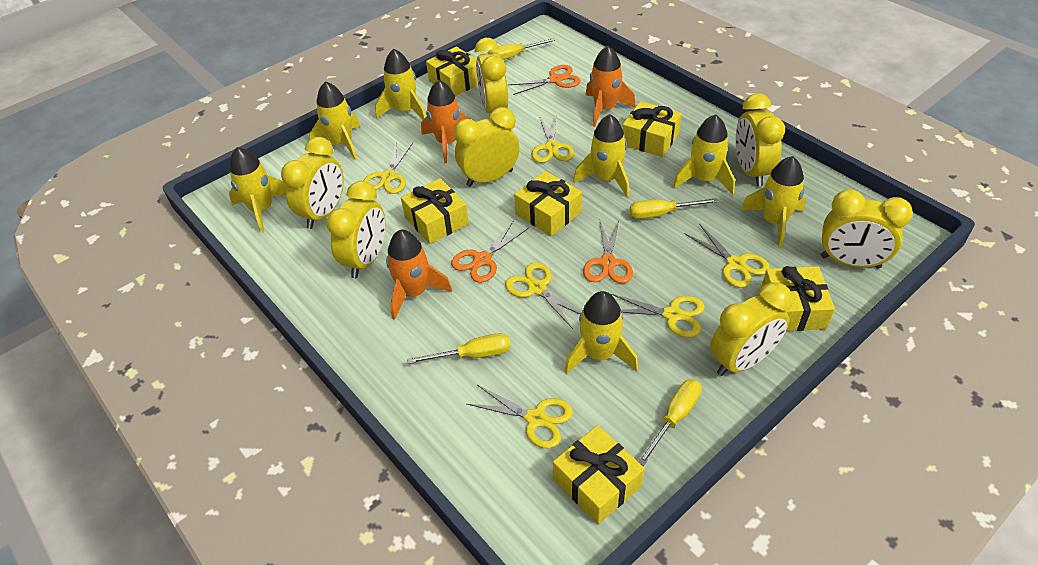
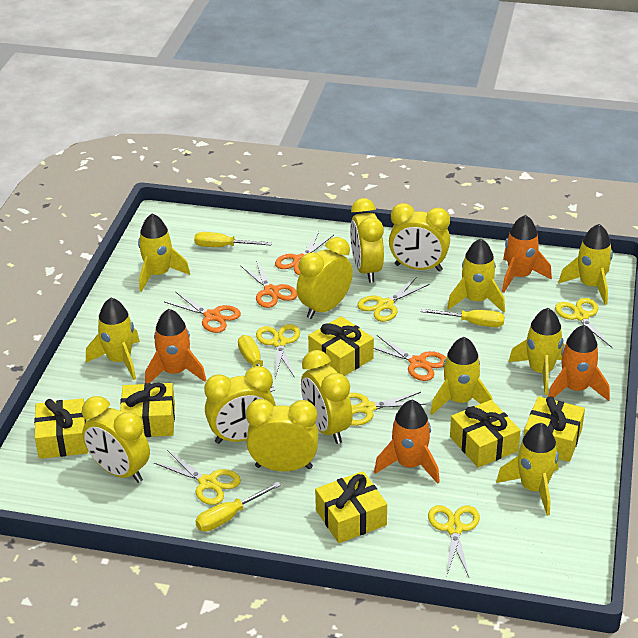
orange rocket: 3 -> 4
orange scissors: 3 -> 4

